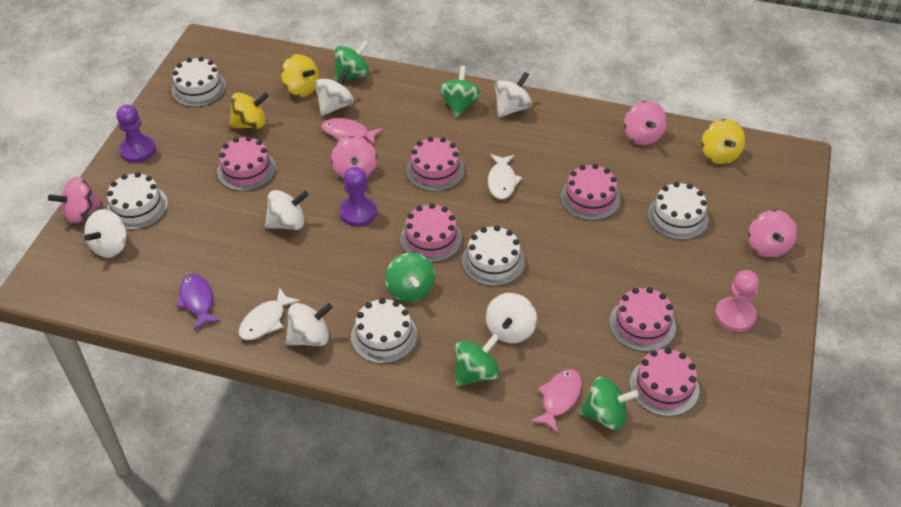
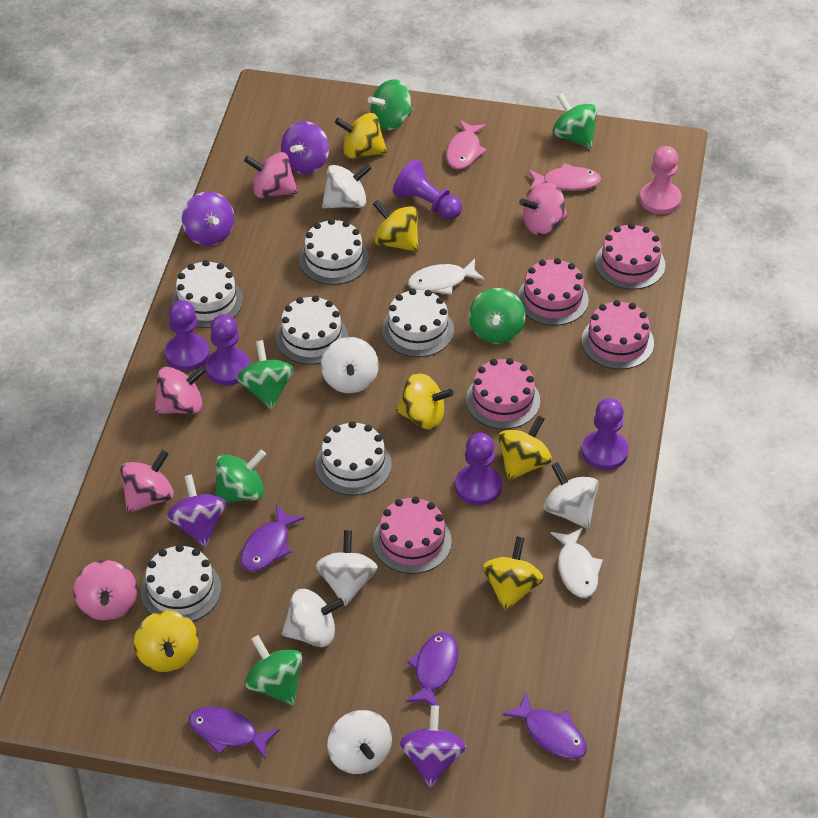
green spinning top: 5 -> 6
pink cake: 6 -> 5
pink spinning top: 4 -> 5
purple fish: 1 -> 4
purple pawn: 2 -> 5
purple spinning top: 0 -> 4
white cake: 5 -> 6
yellow spinning top: 3 -> 6

